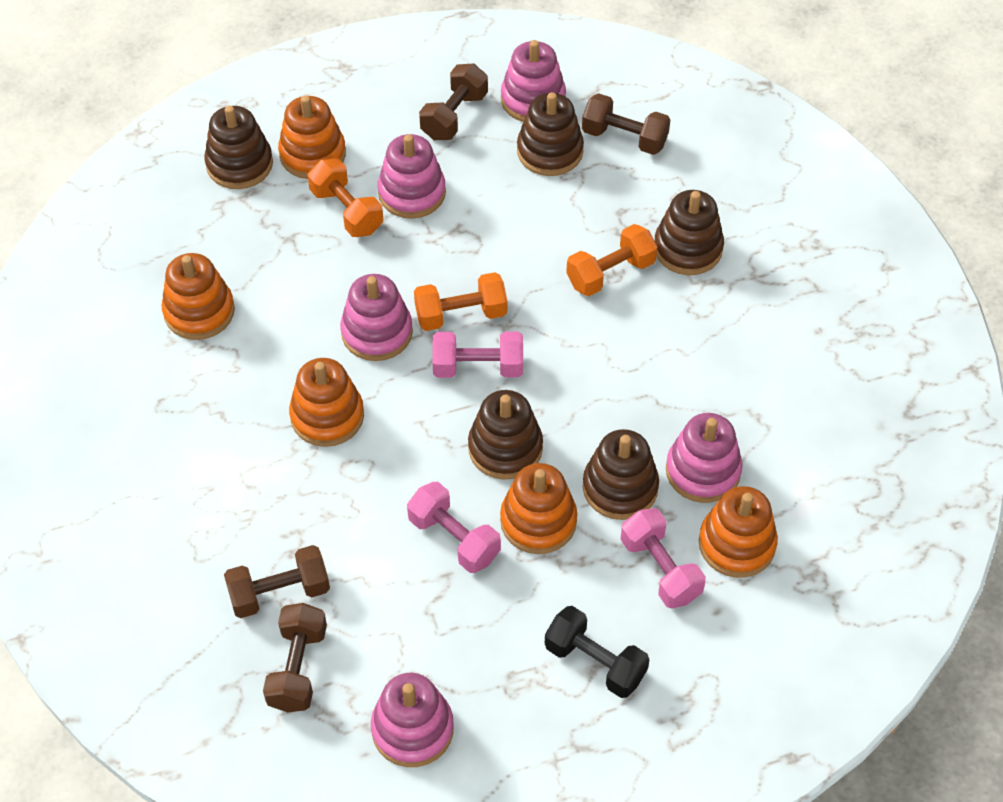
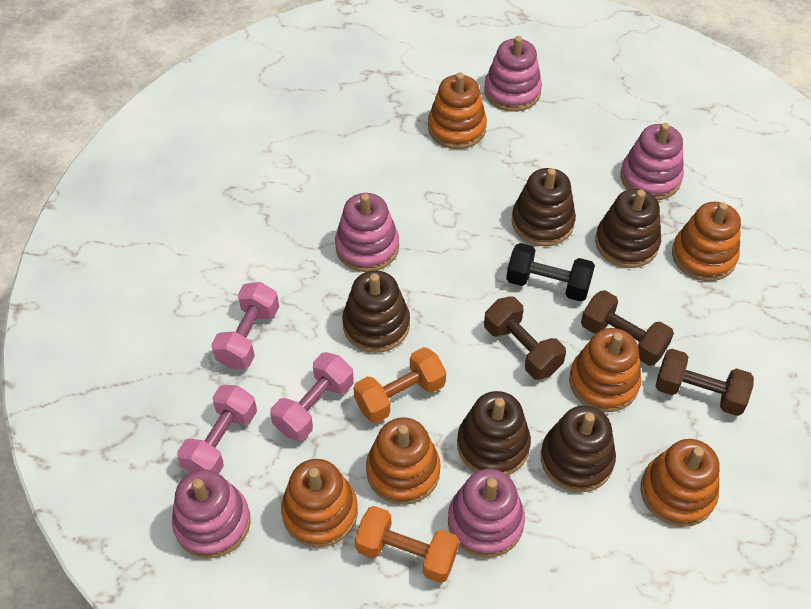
brown dumbbell: 4 -> 3
orange dumbbell: 3 -> 2
orange stacking toy: 5 -> 6

